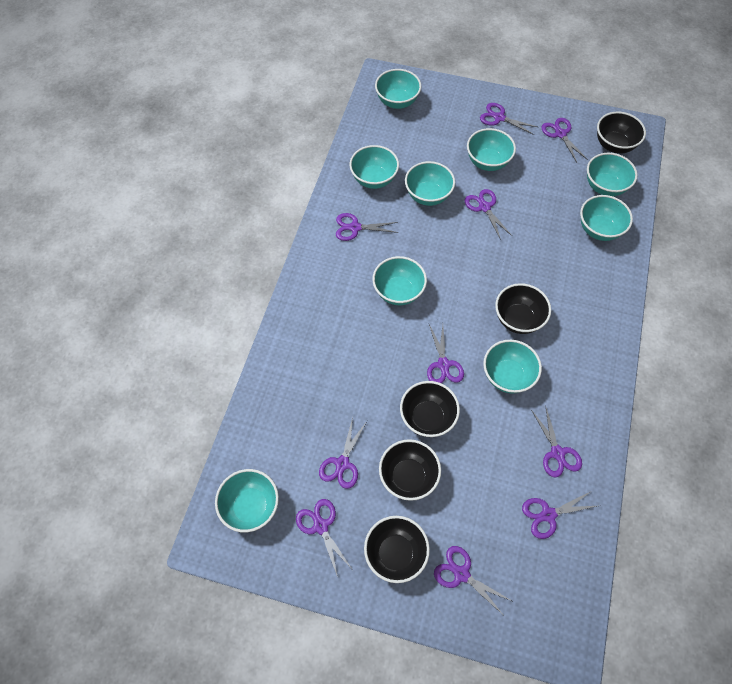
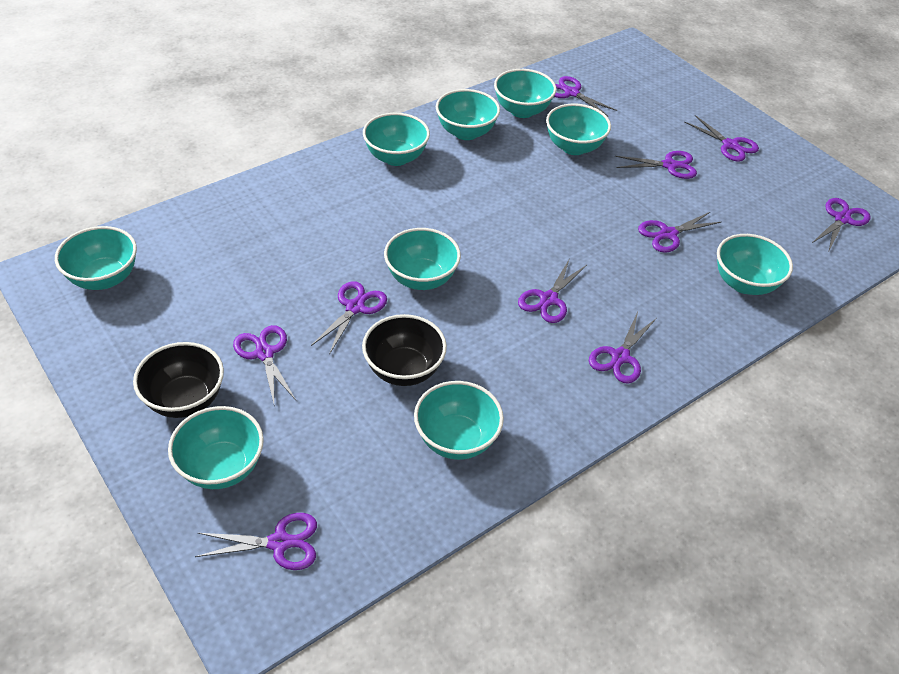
black bowl: 5 -> 2

